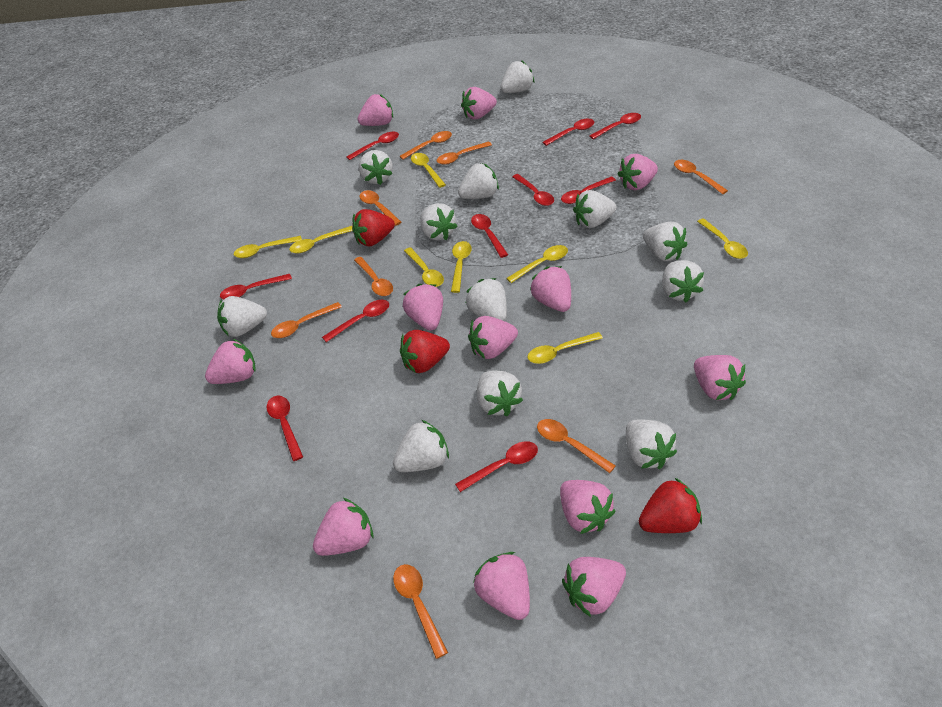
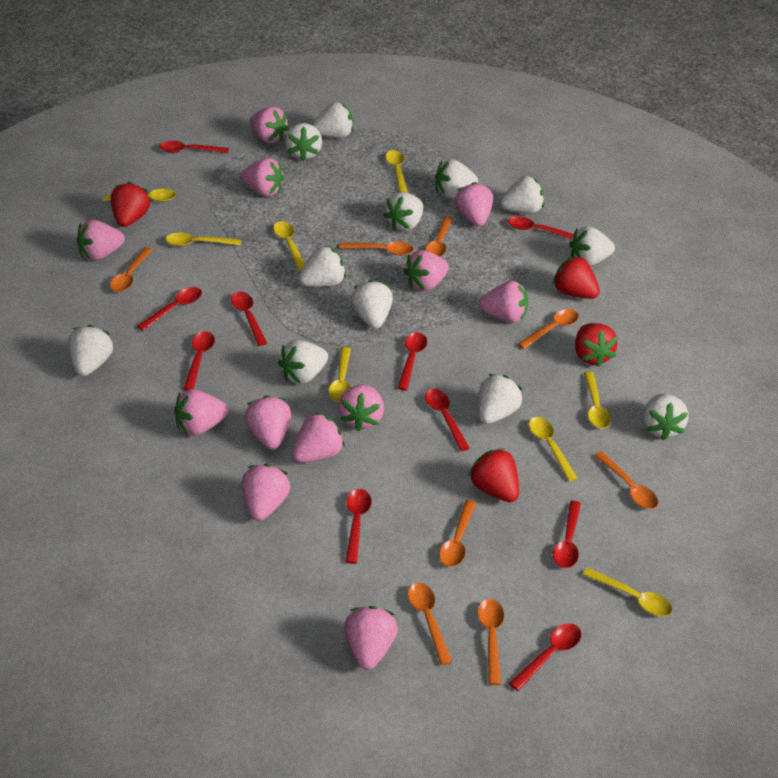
red strawberry: 3 -> 4

